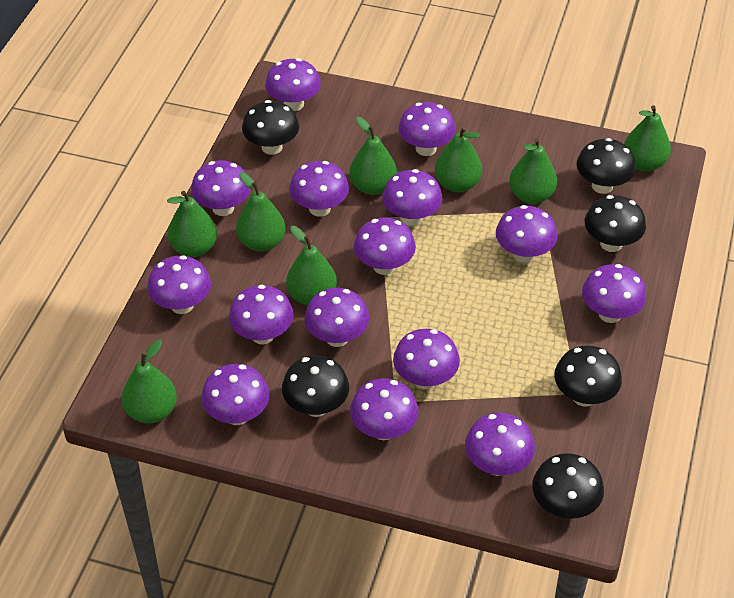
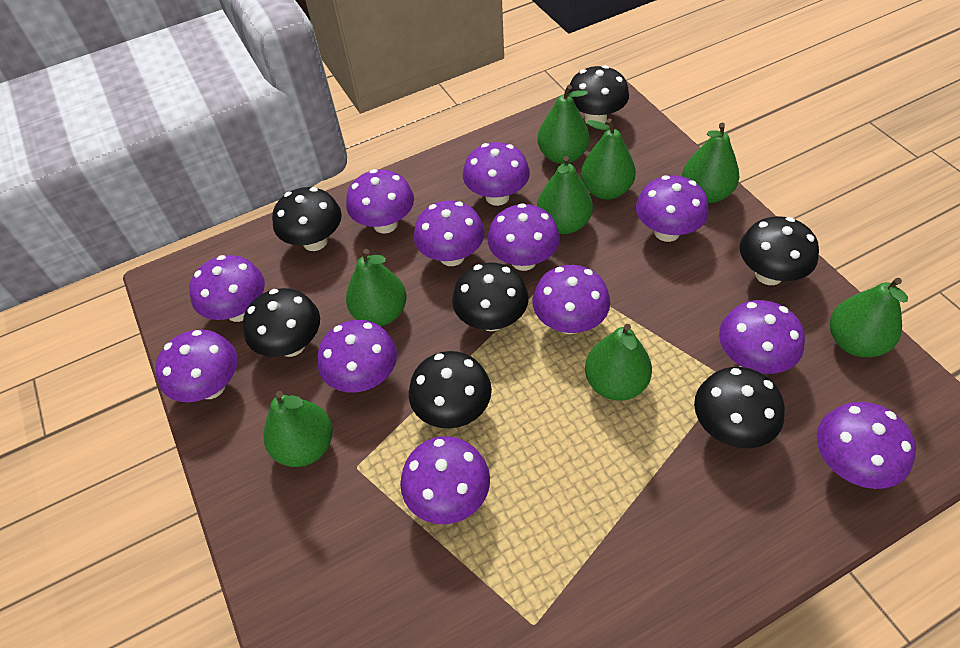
black mushroom: 6 -> 7
purple mushroom: 15 -> 12

